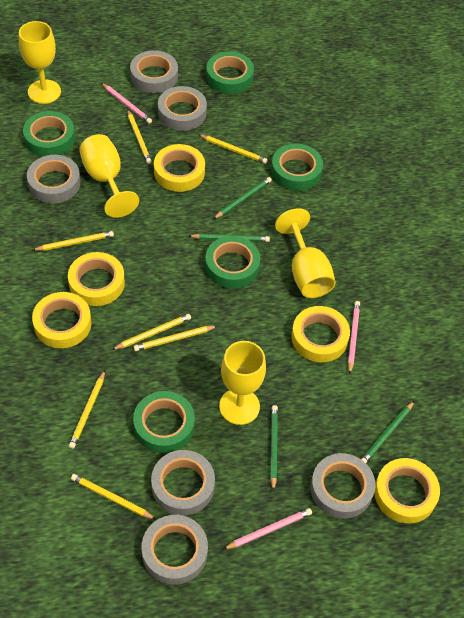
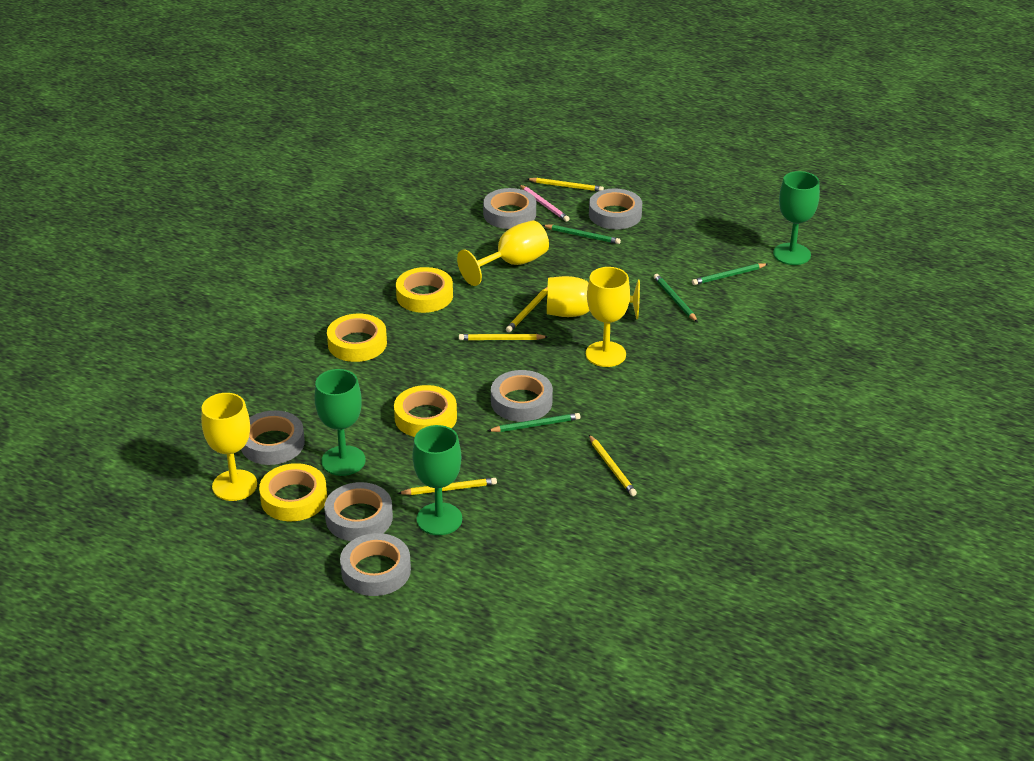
green goblet: 0 -> 3
green tape: 5 -> 0
pink pencil: 3 -> 1
yellow pencil: 7 -> 5
yellow tape: 5 -> 4

